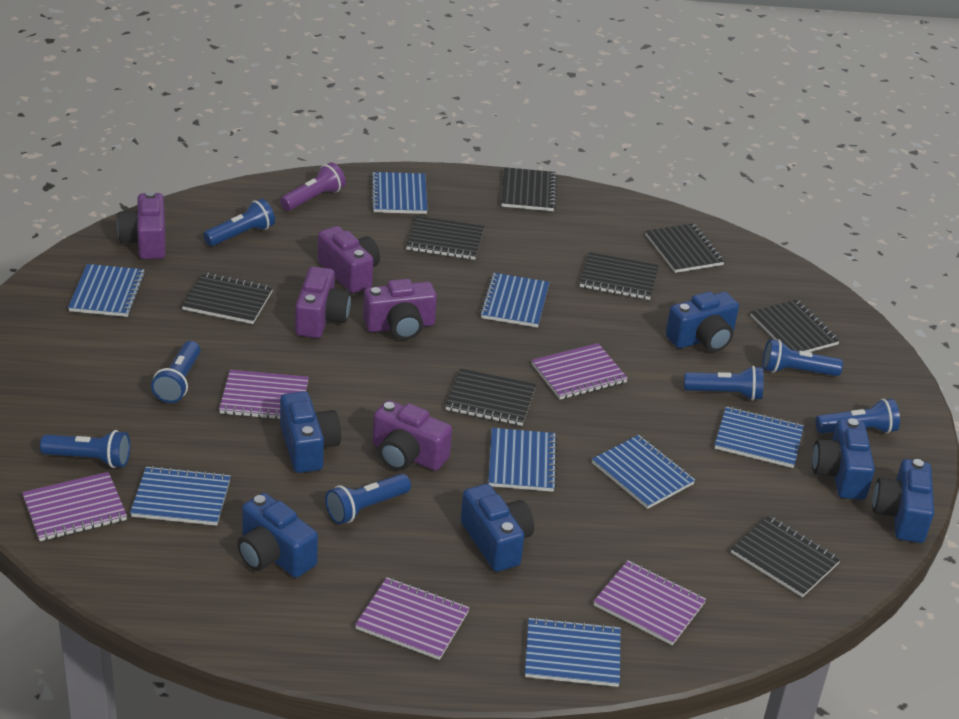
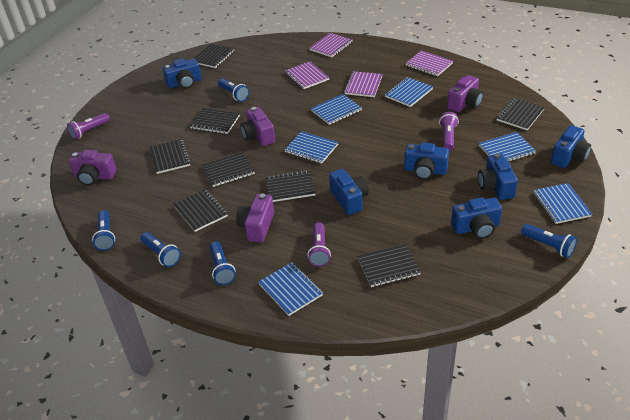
blue flashlight: 7 -> 5
blue notebook: 8 -> 6
purple camera: 5 -> 4
purple flashlight: 1 -> 3
purple notebook: 5 -> 4

